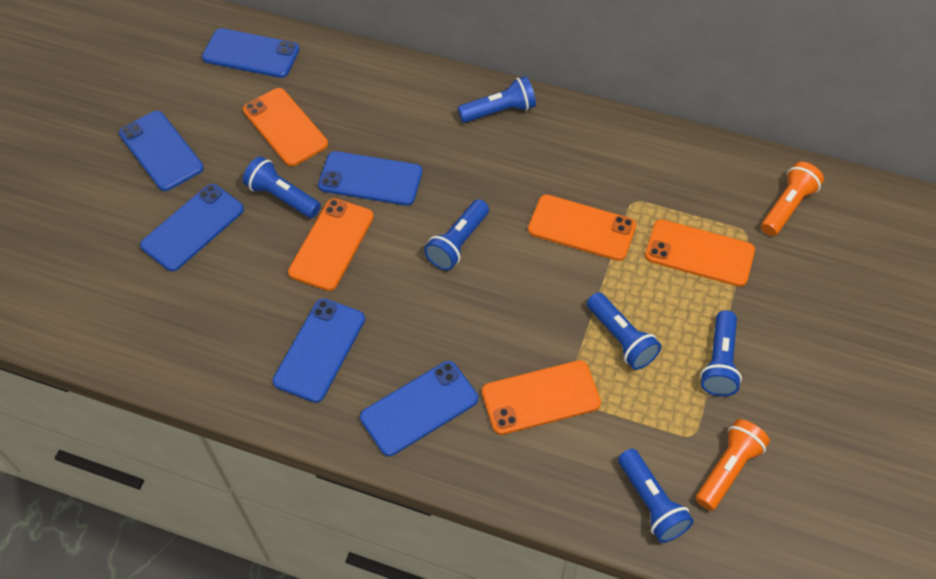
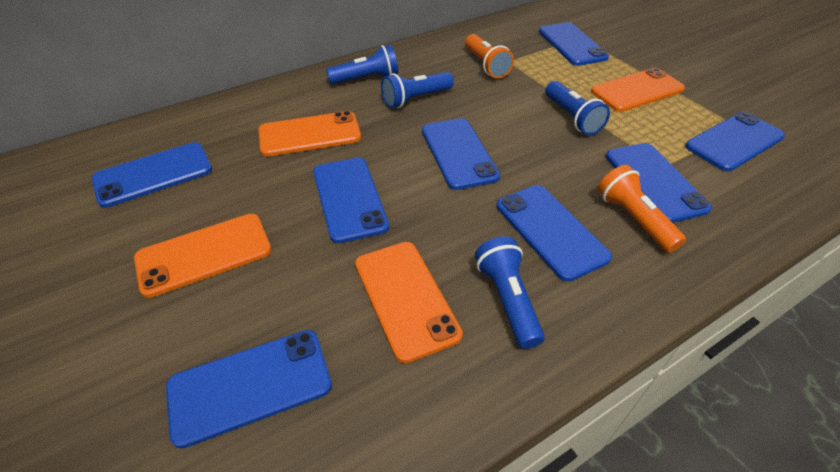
blue flashlight: 6 -> 4
blue phone: 6 -> 8
orange phone: 5 -> 4

